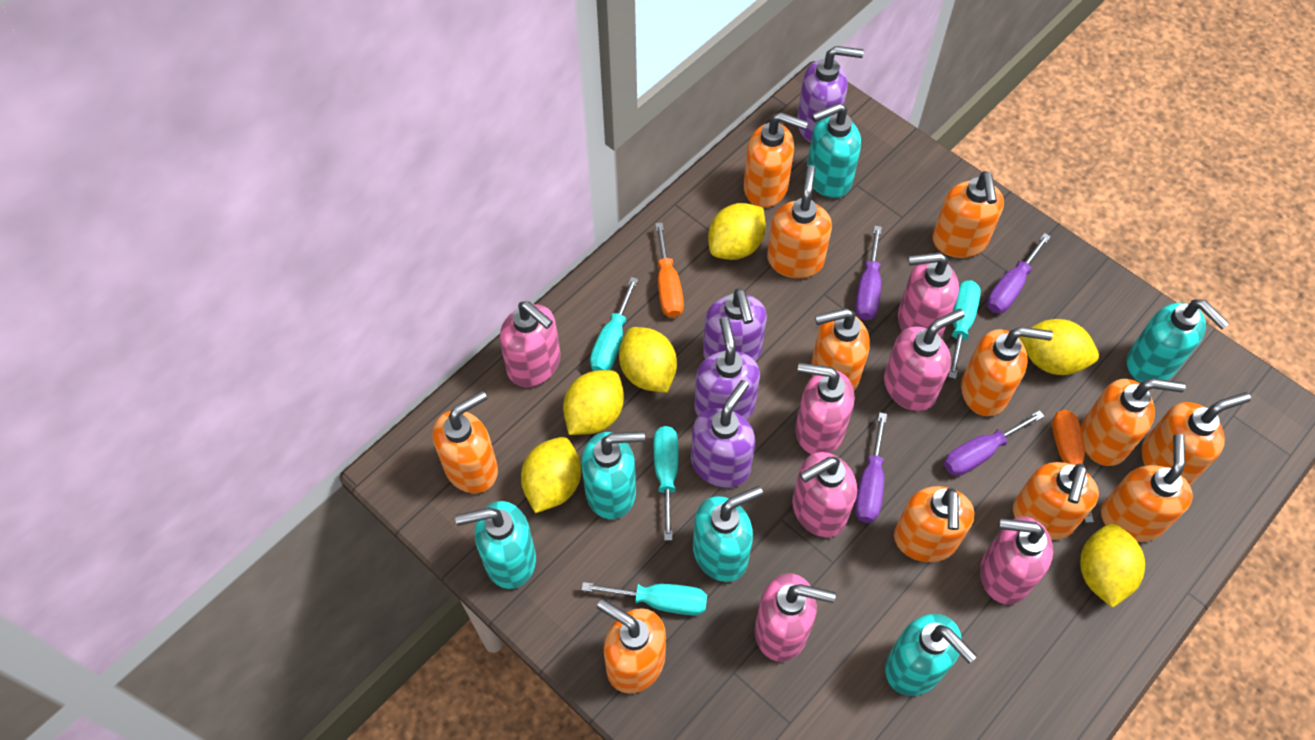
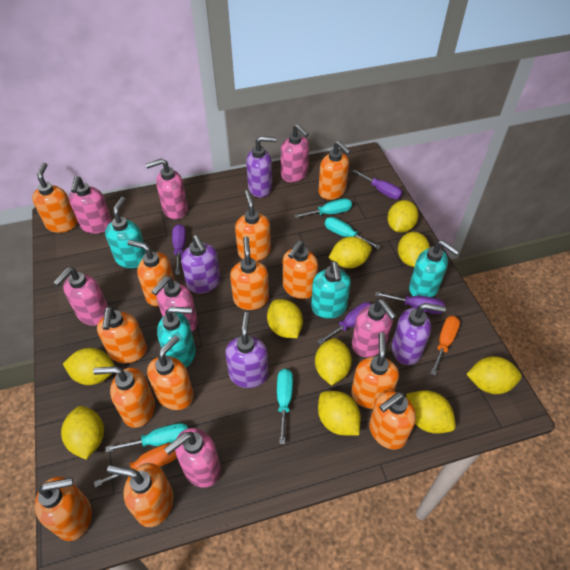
orange soap dispenser: 12 -> 13
turquoise soap dispenser: 6 -> 4
yellow lemon: 6 -> 10

